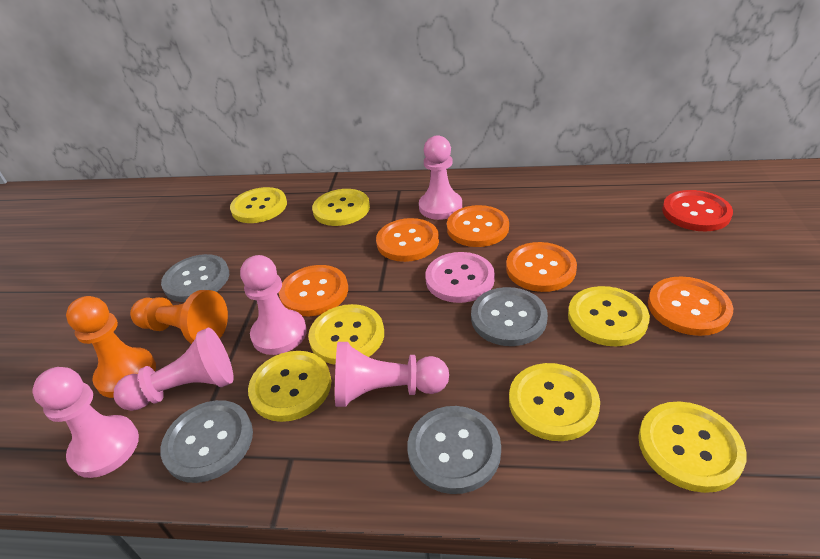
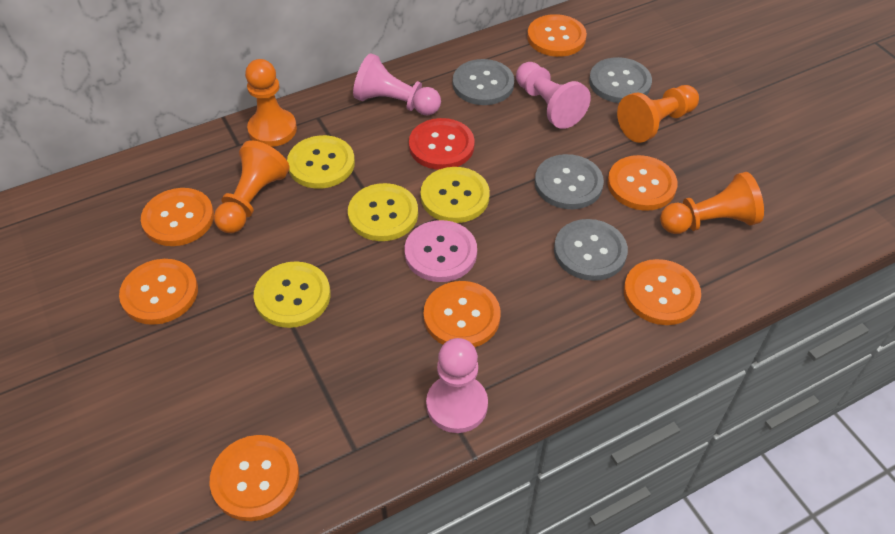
orange button: 5 -> 7
orange pawn: 2 -> 4
pink pawn: 5 -> 3
yellow button: 7 -> 4

